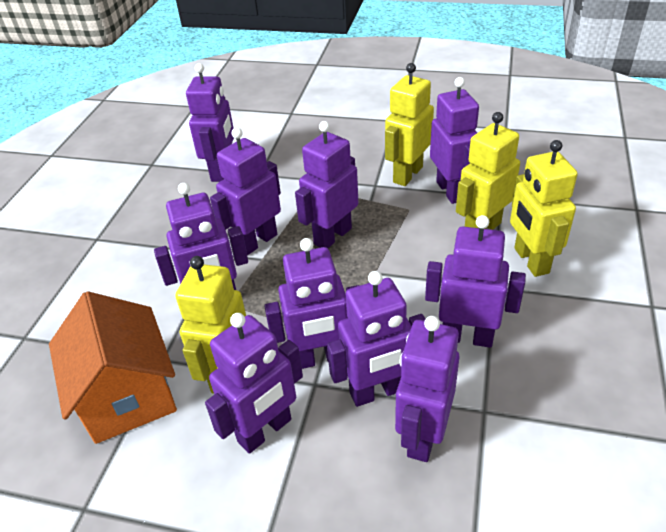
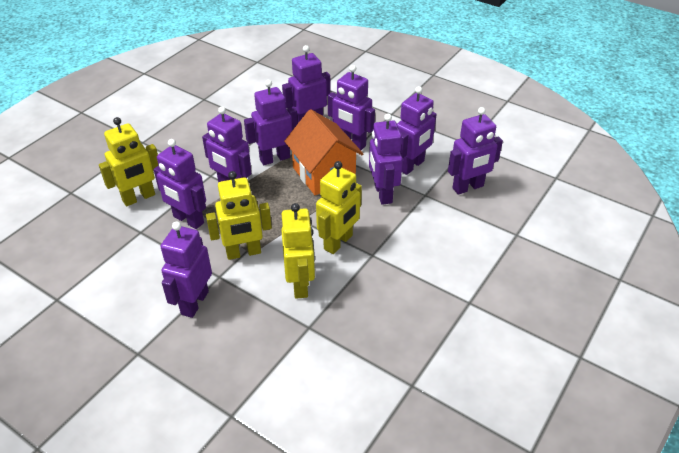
purple robot: 10 -> 9

